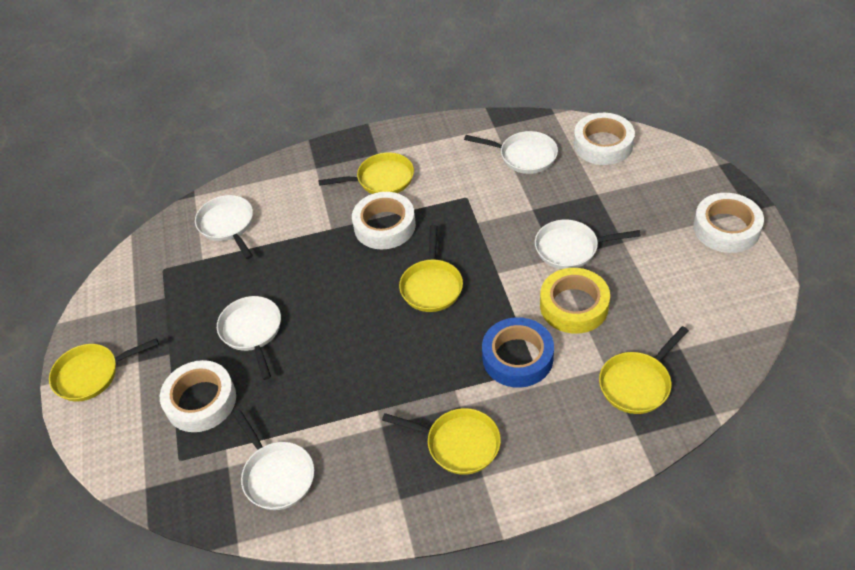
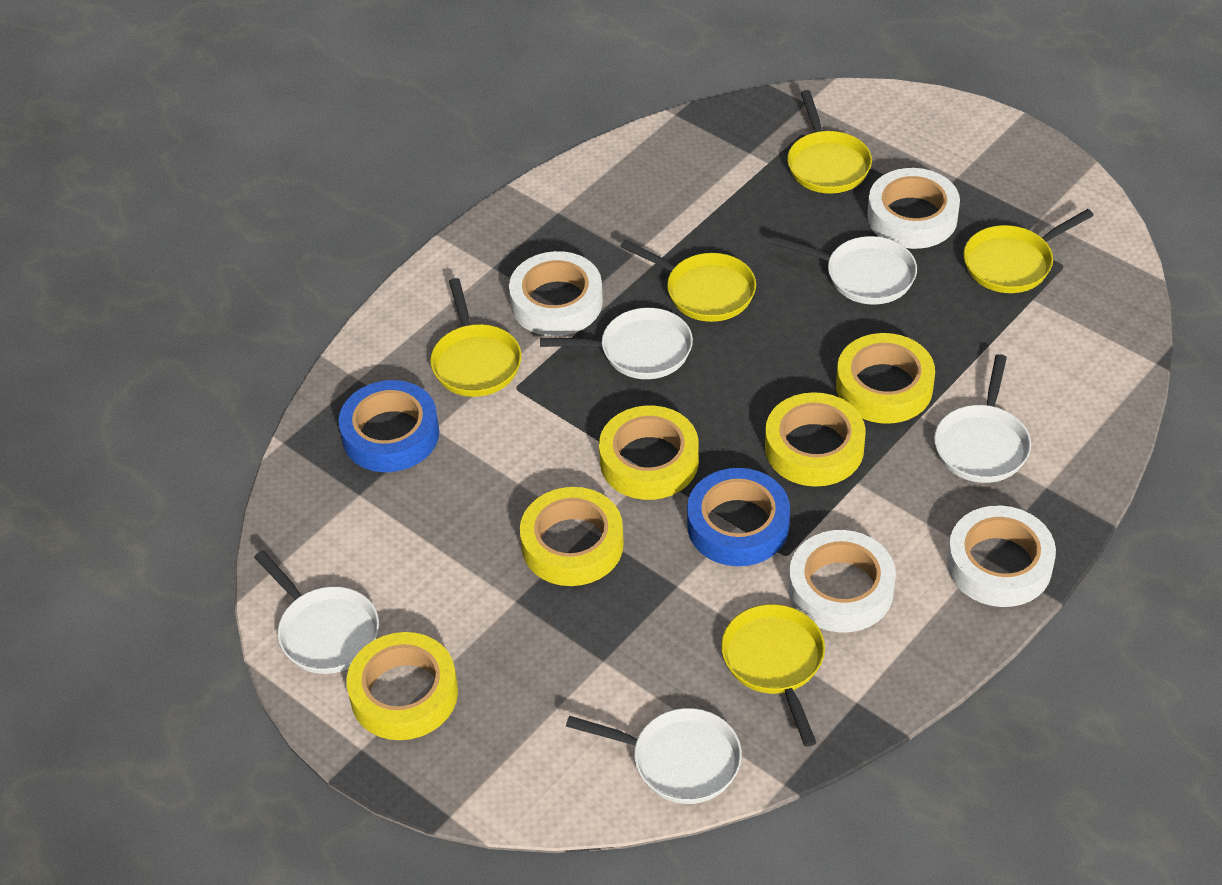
blue tape: 1 -> 2
yellow tape: 1 -> 5

